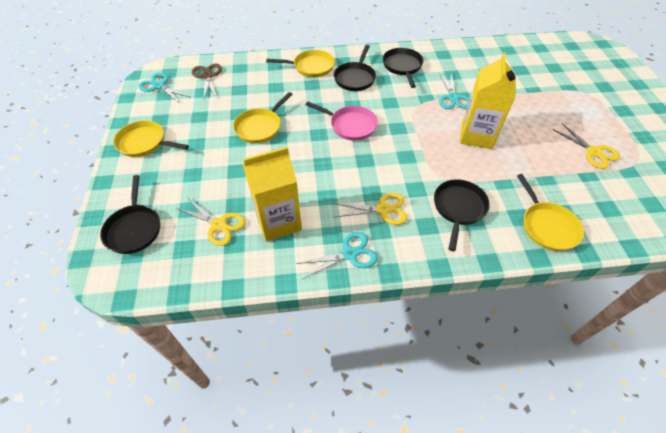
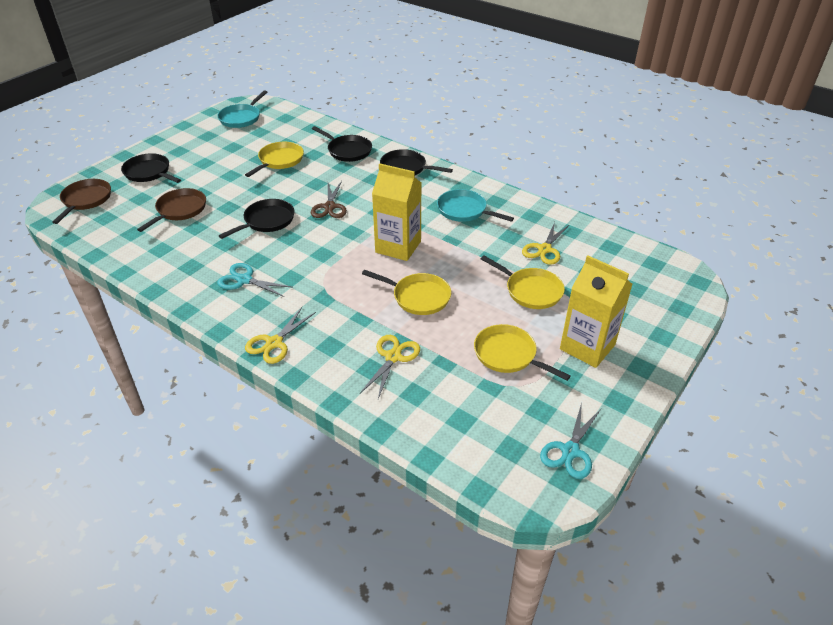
brown pan: 0 -> 2
pink pan: 1 -> 0
turquoise pan: 0 -> 2
turquoise scissors: 3 -> 2

